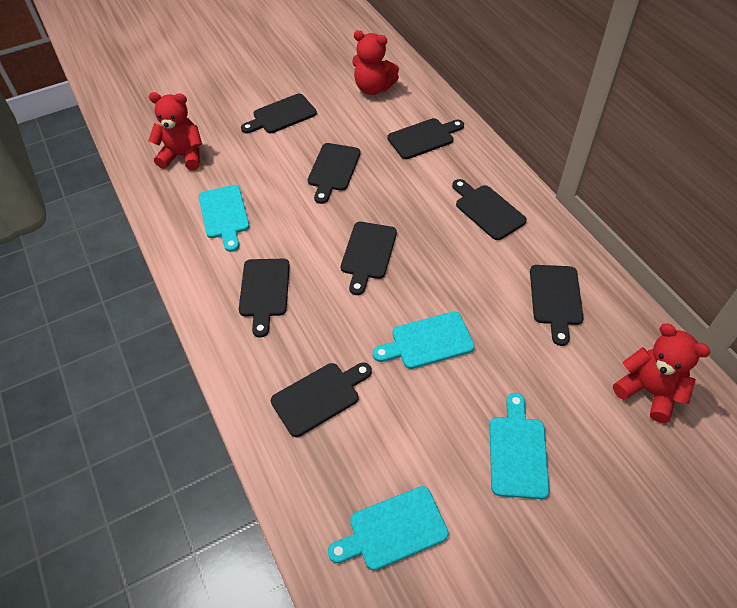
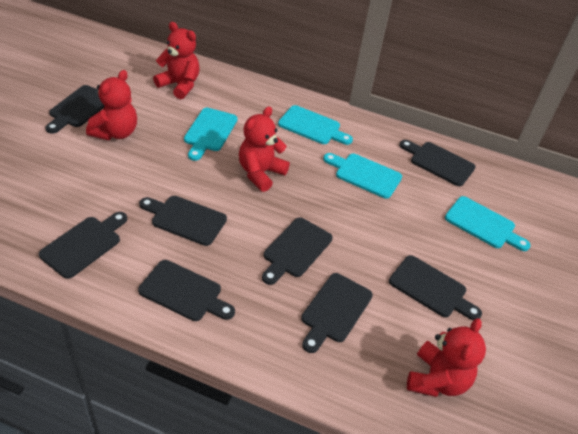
red teddy bear: 3 -> 4

